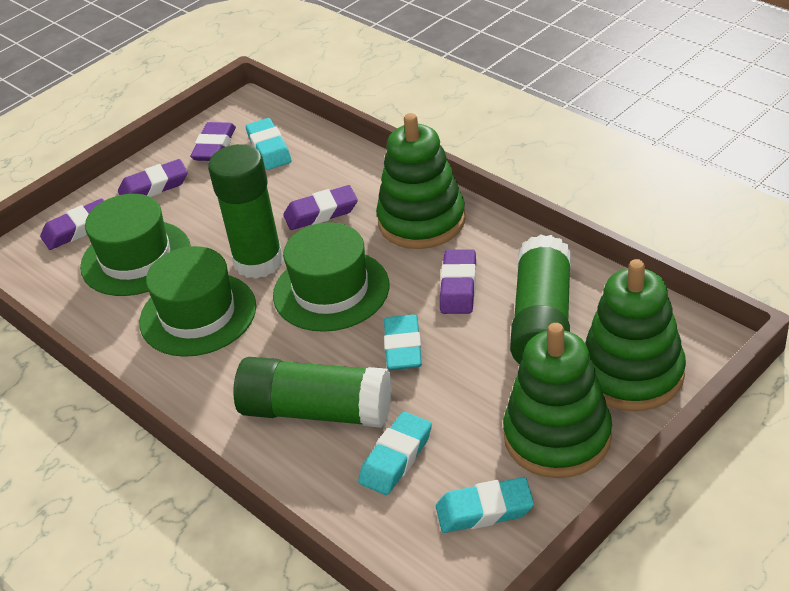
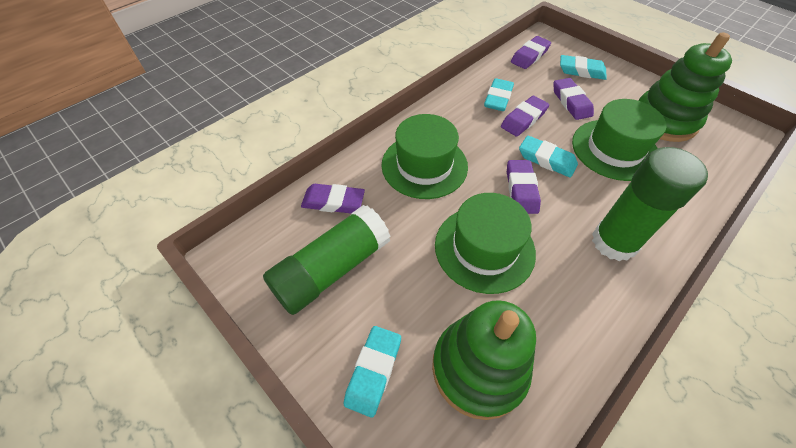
green glue stick: 3 -> 2
green stacking toy: 3 -> 2

